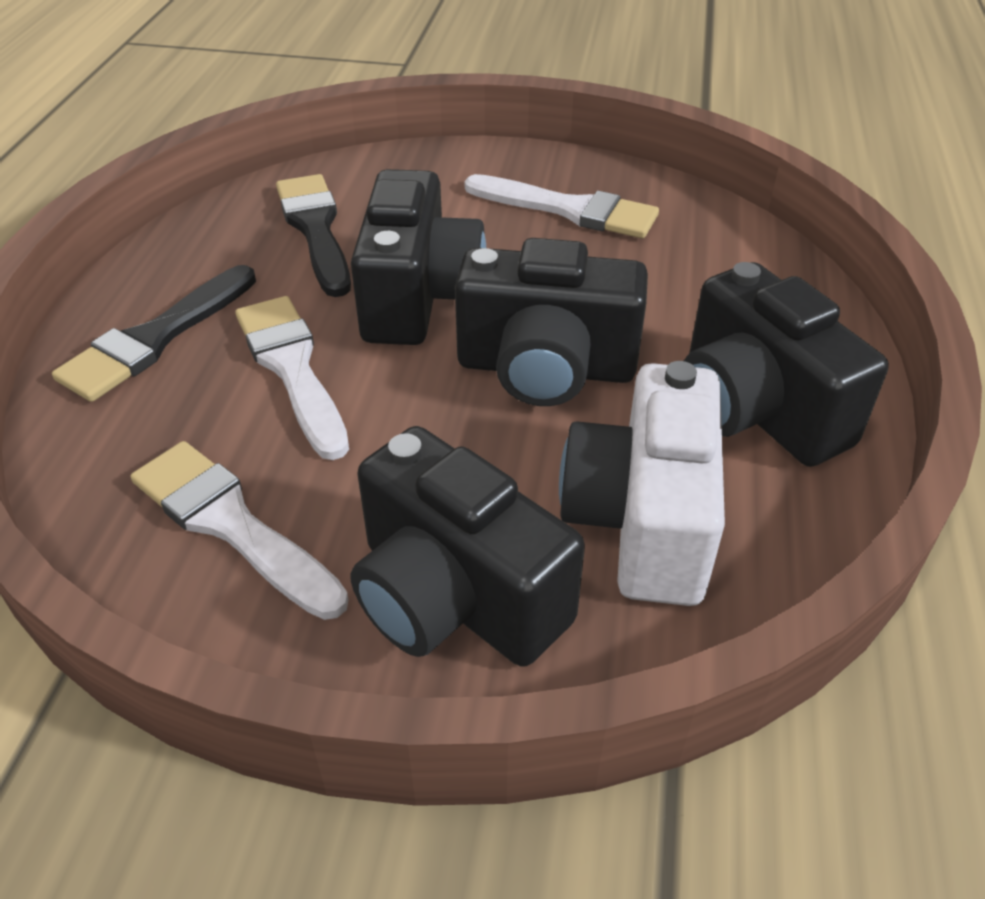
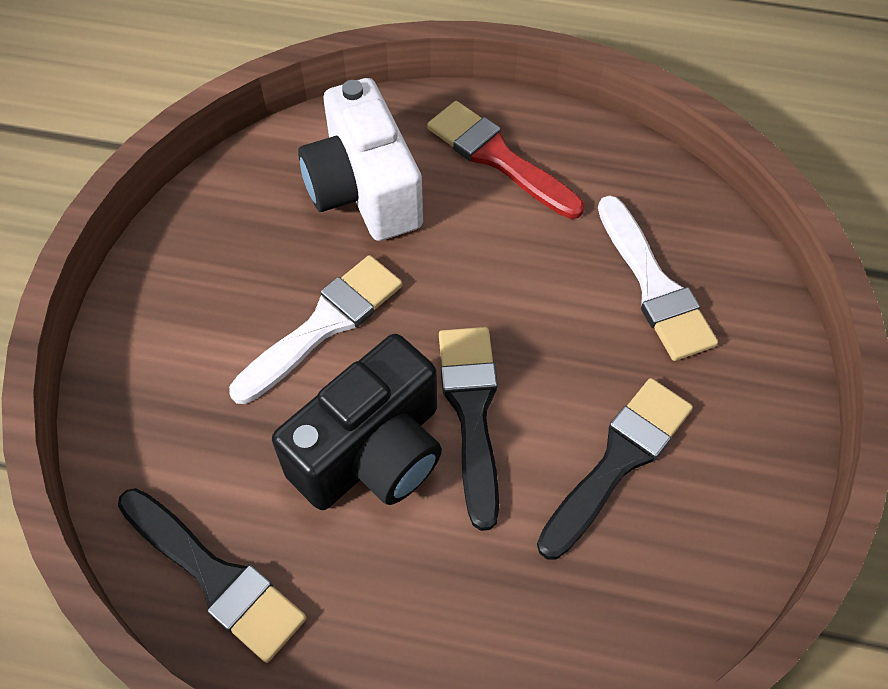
black brush: 2 -> 3
black camera: 4 -> 1
red brush: 0 -> 1
white brush: 3 -> 2

